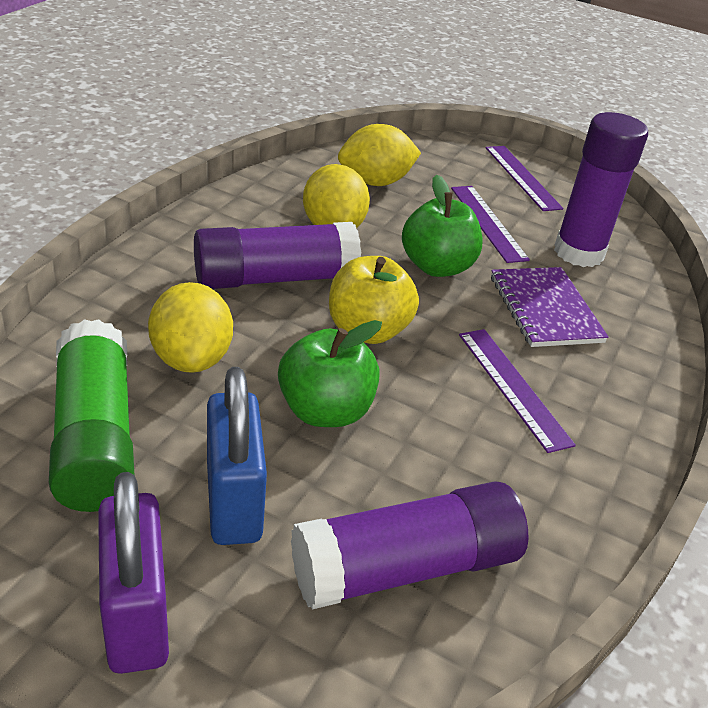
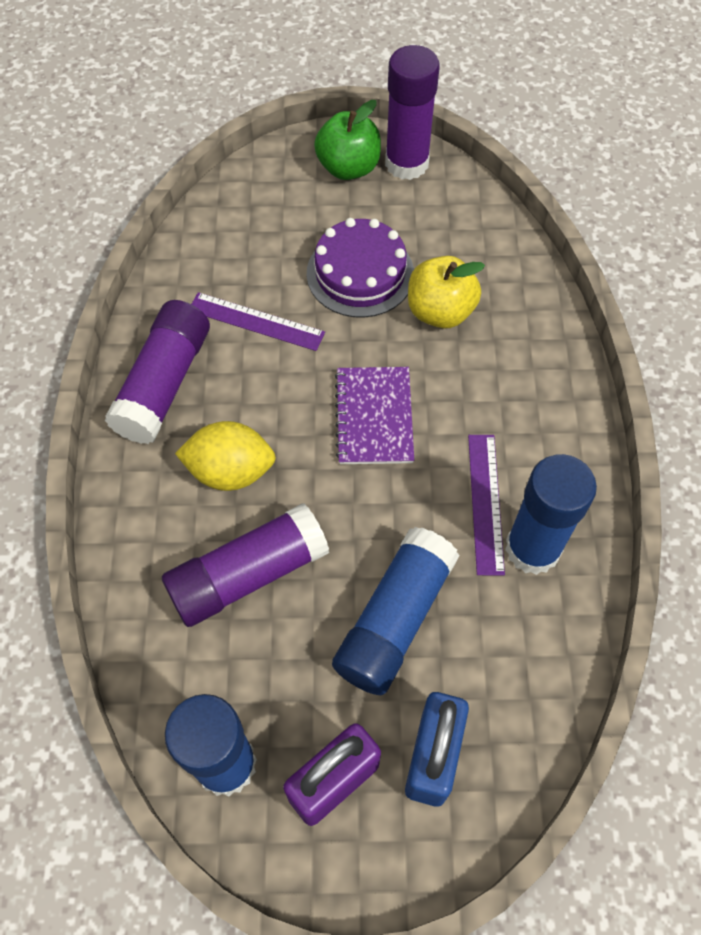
blue glue stick: 0 -> 3
green apple: 2 -> 1
green glue stick: 1 -> 0
purple cake: 0 -> 1
purple ruler: 3 -> 2
yellow lemon: 3 -> 1

